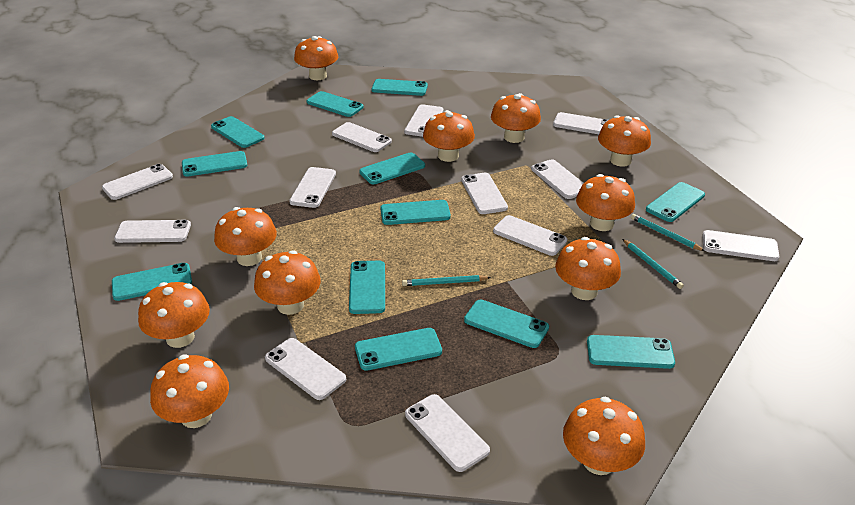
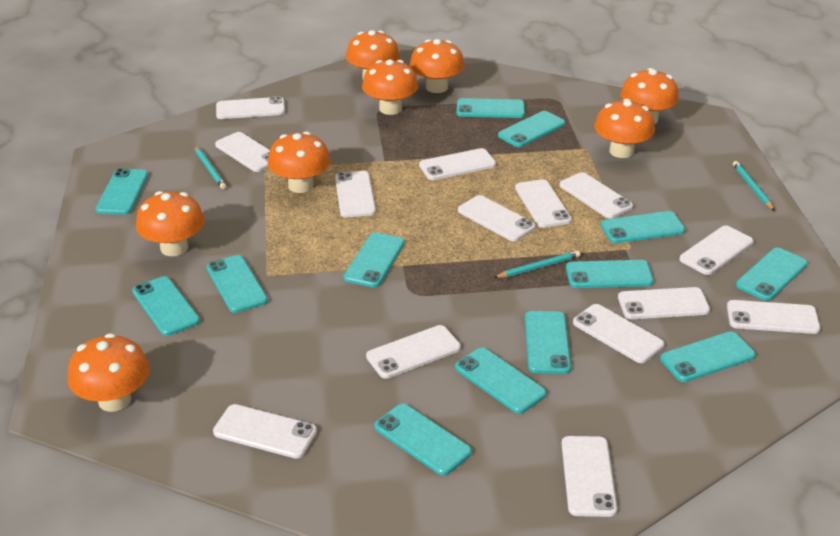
orange mushroom: 11 -> 8
turquoise phone: 12 -> 13
white phone: 12 -> 14

